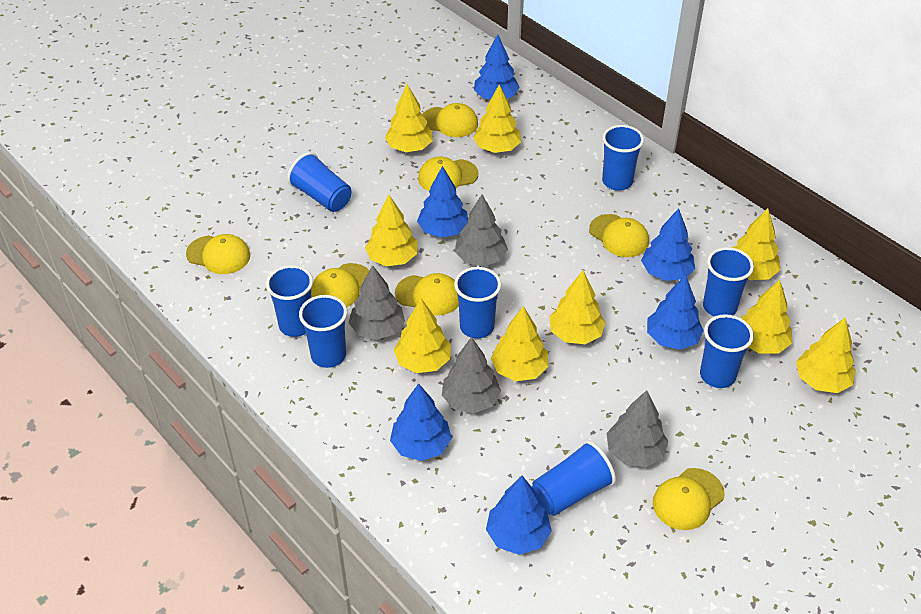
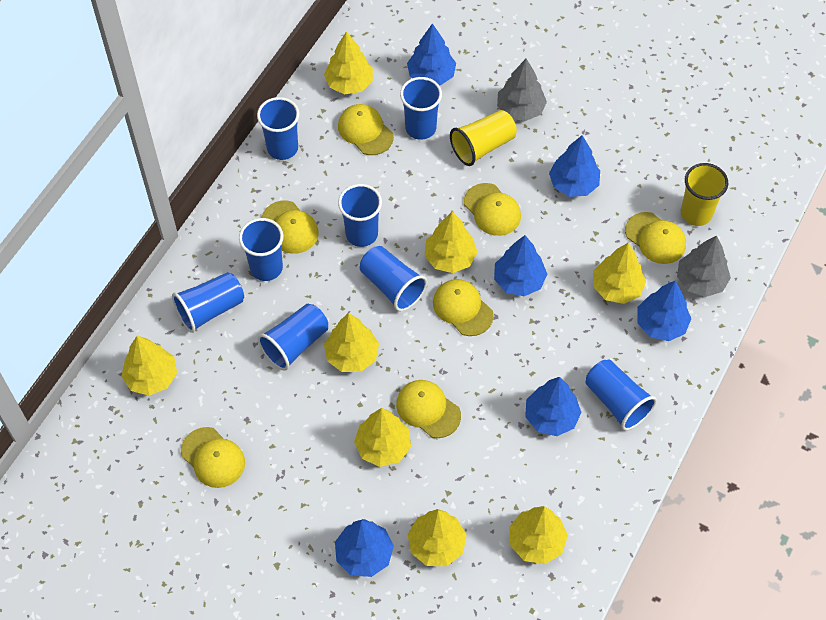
grey tree: 4 -> 2
yellow cup: 0 -> 2
yellow tree: 9 -> 8

